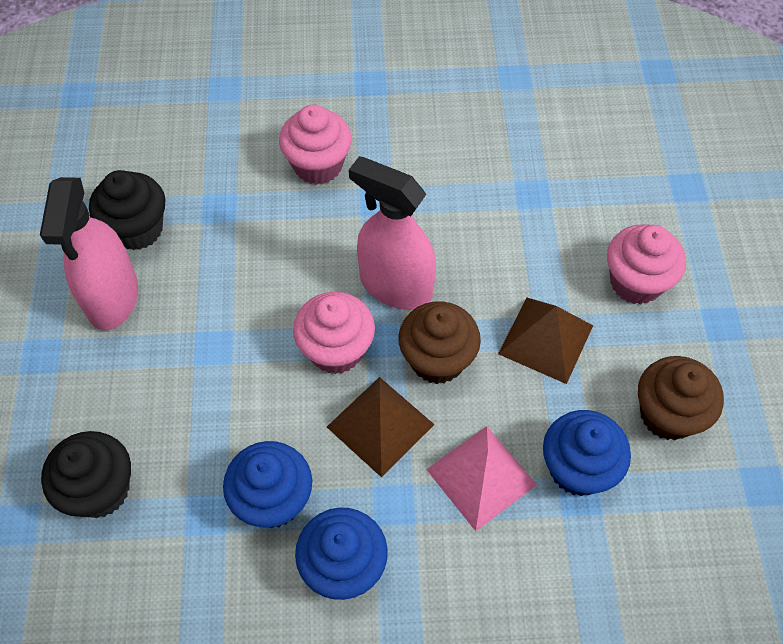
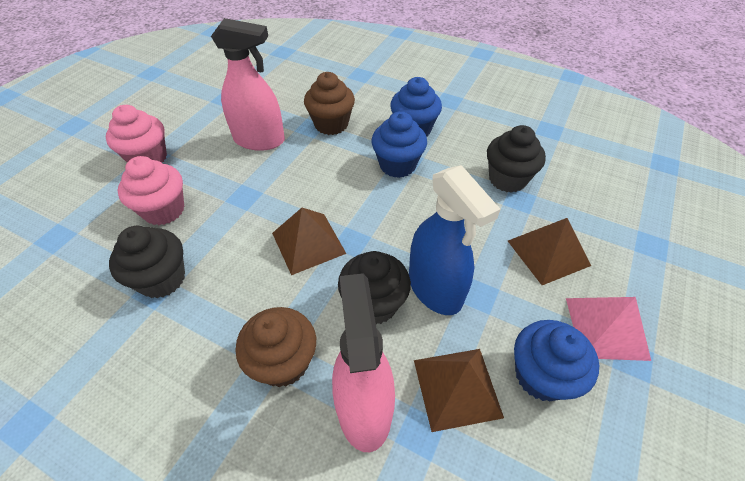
black cupcake: 2 -> 3
blue spray bottle: 0 -> 1
brown pyramid: 2 -> 3
pink cupcake: 3 -> 2

